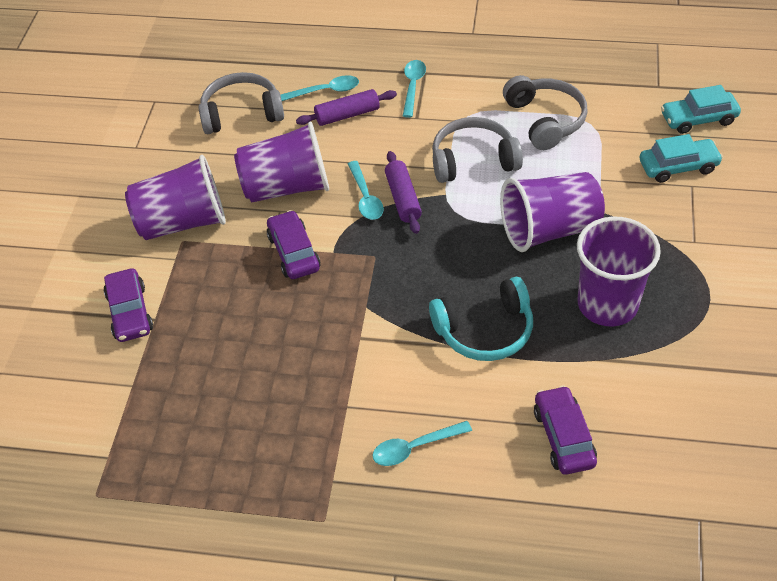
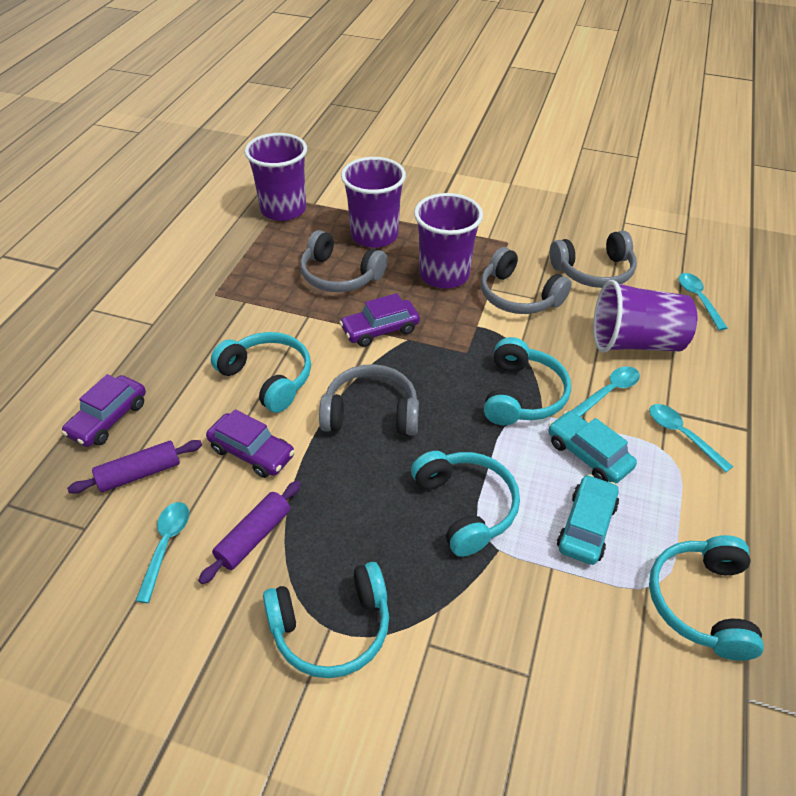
grey headphones: 3 -> 4
turquoise headphones: 1 -> 5

